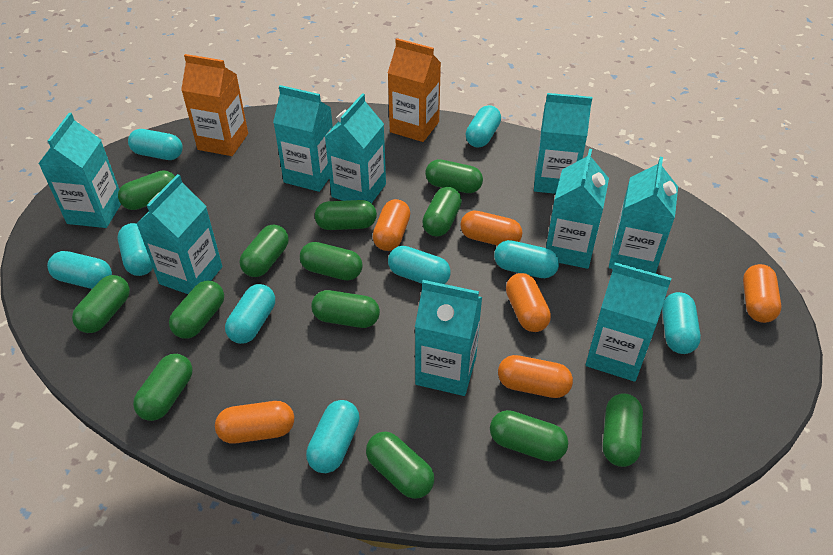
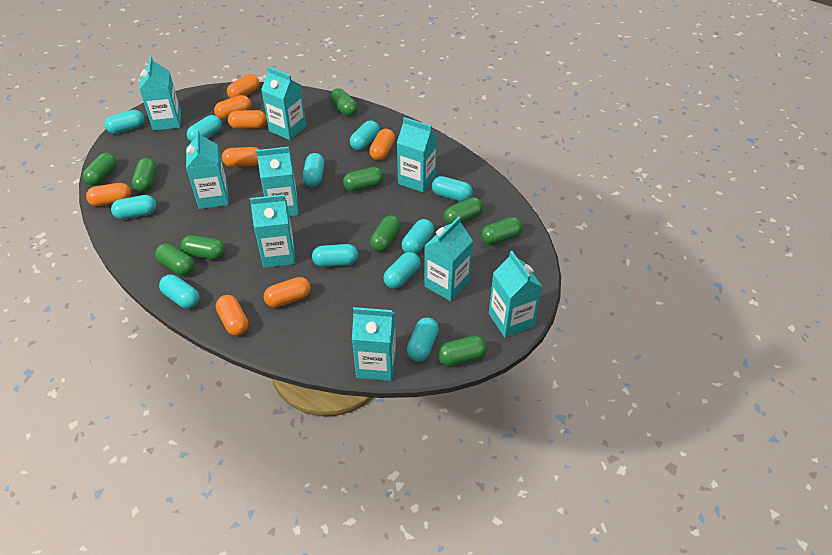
green capsule: 13 -> 10
orange capsule: 6 -> 8
orange carton: 2 -> 0
turquoise capsule: 9 -> 11

